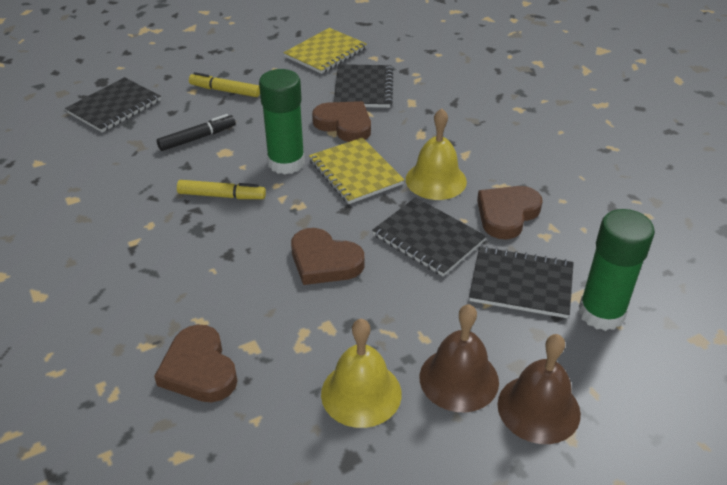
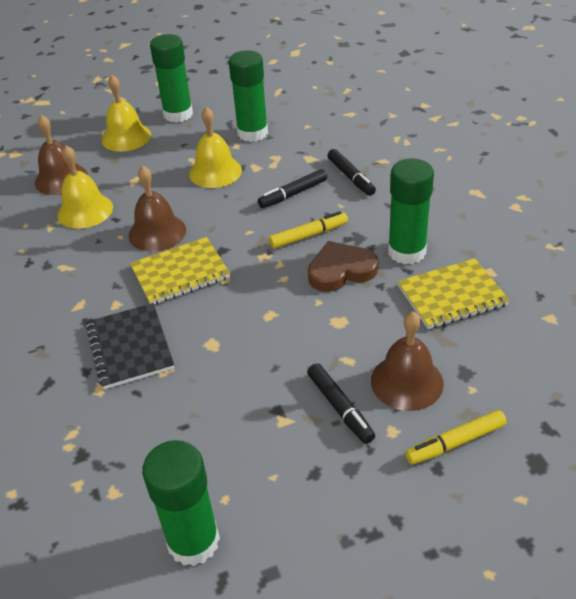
black marker: 1 -> 3
black notebook: 4 -> 1
brown bell: 2 -> 3
brown heart: 4 -> 1
green glue stick: 2 -> 4
yellow bell: 2 -> 3

